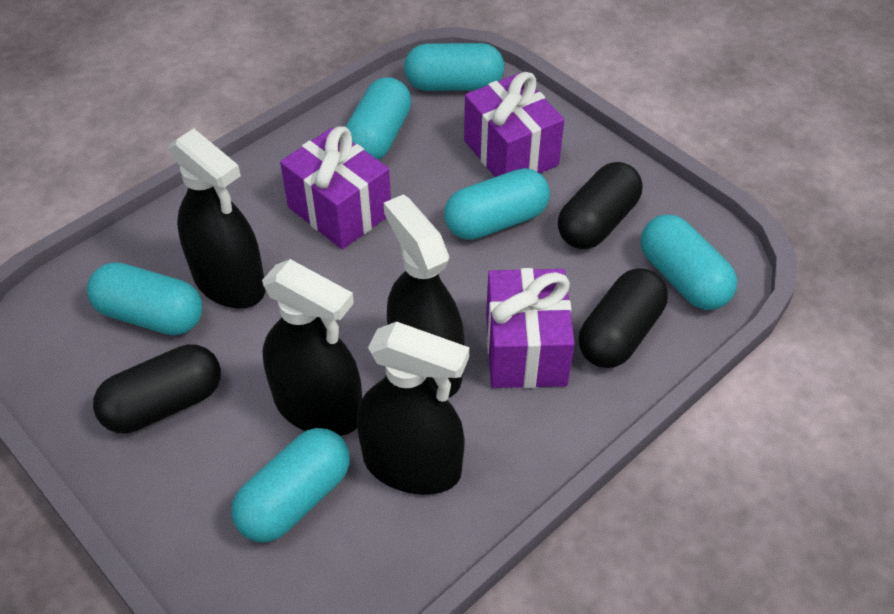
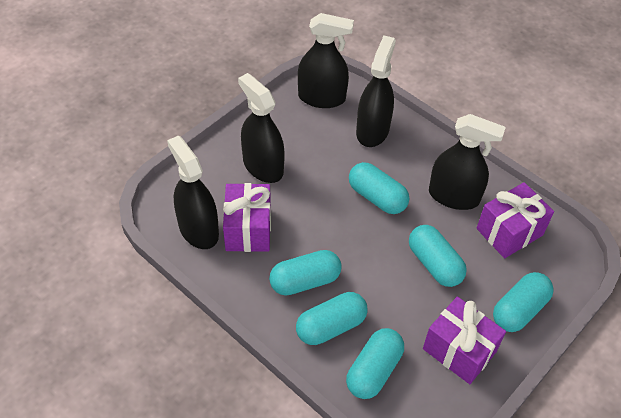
black capsule: 3 -> 0
black spray bottle: 4 -> 5

